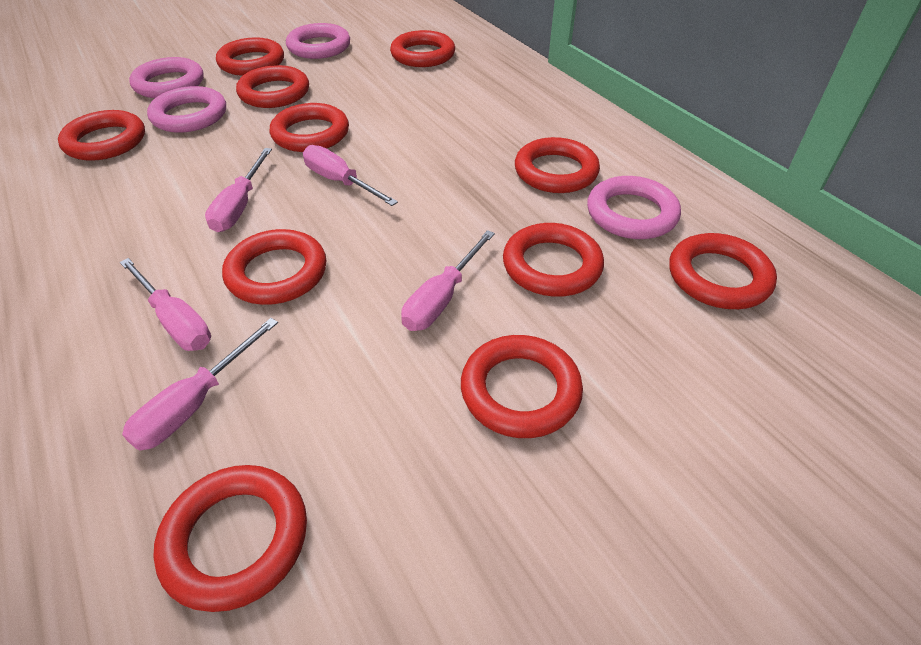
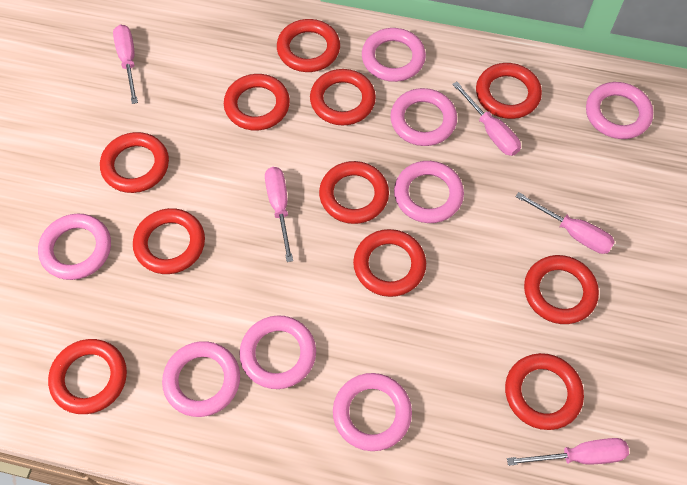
pink ring: 4 -> 8

